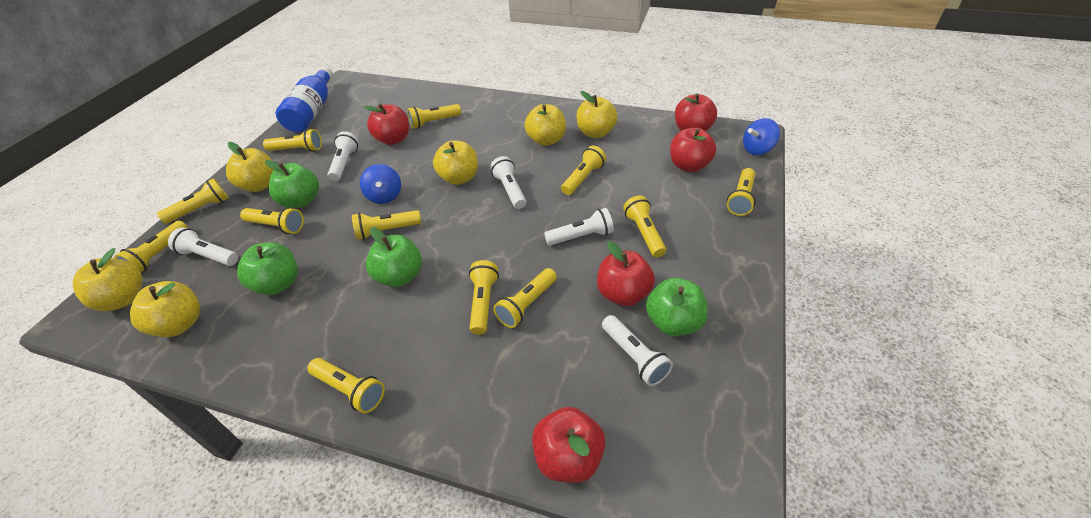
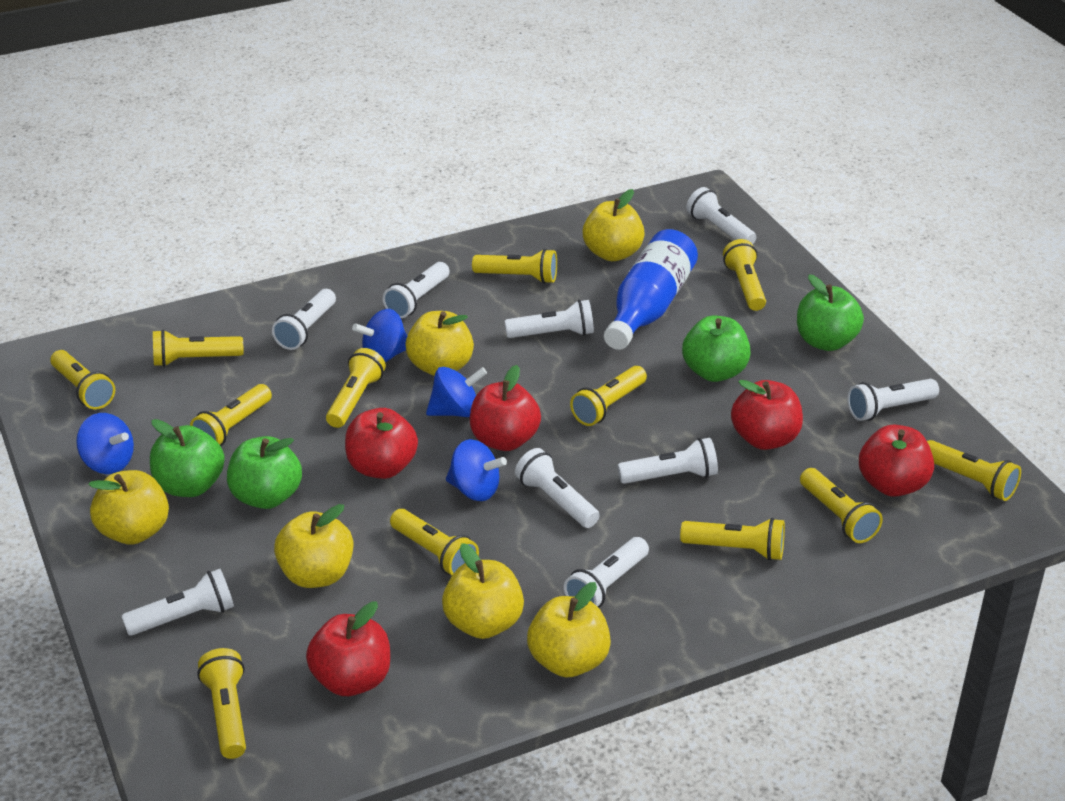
blue spinning top: 2 -> 4
white flashlight: 5 -> 9

